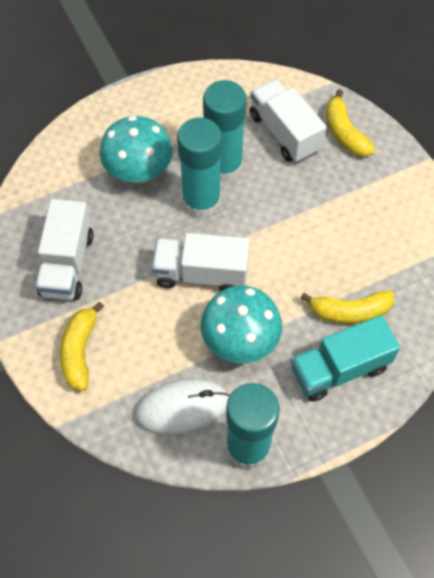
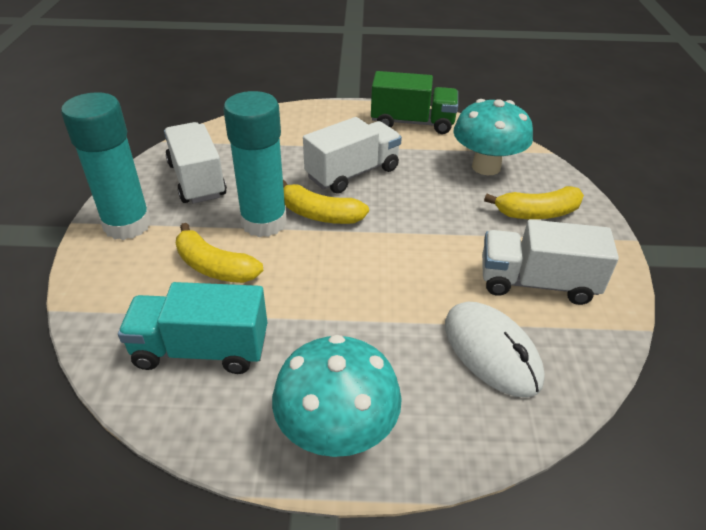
green truck: 0 -> 1
turquoise glue stick: 3 -> 2

